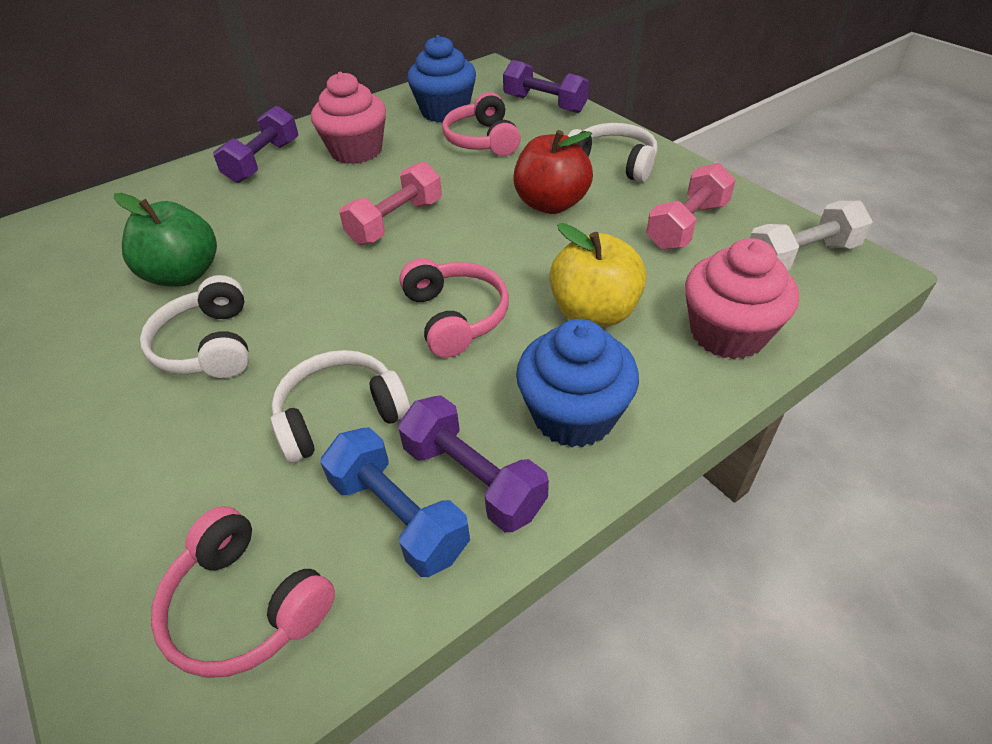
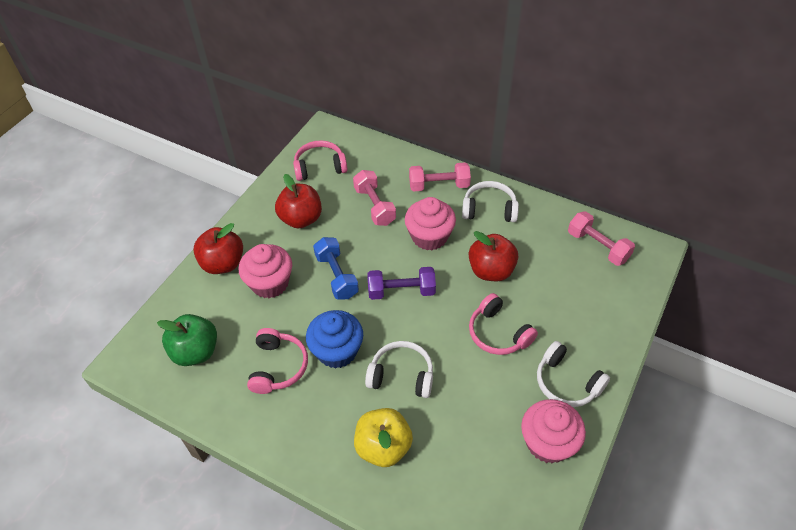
blue cupcake: 2 -> 1
pink cupcake: 2 -> 3
pink dumbbell: 2 -> 3
purple dumbbell: 3 -> 1
red apple: 1 -> 3
white dumbbell: 1 -> 0

